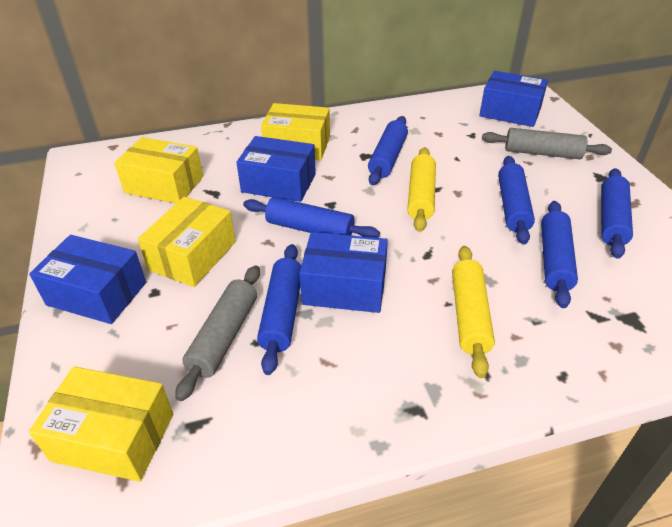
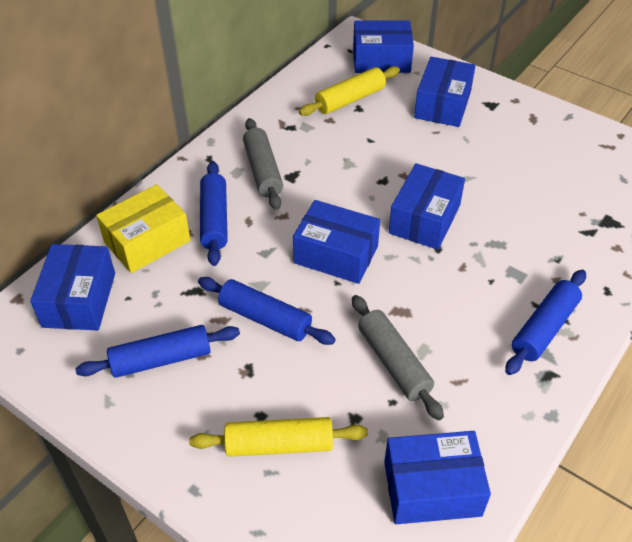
blue box: 4 -> 6
blue rolling pin: 6 -> 4
yellow box: 4 -> 1

